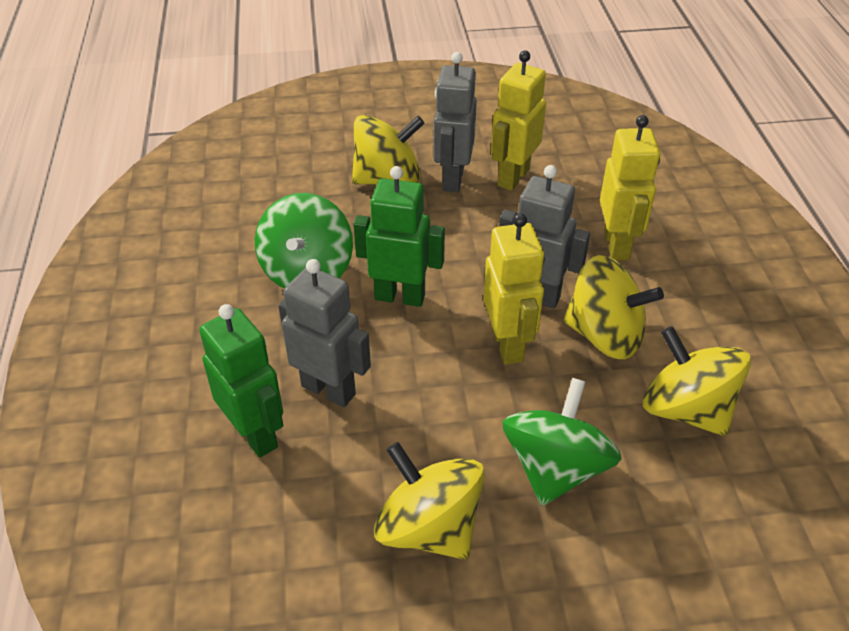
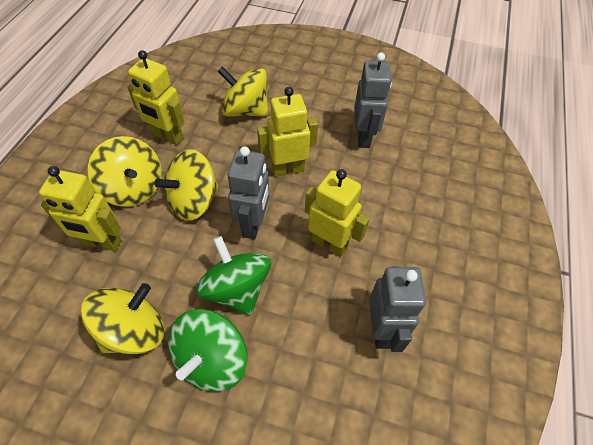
green robot: 2 -> 0
yellow robot: 3 -> 4

